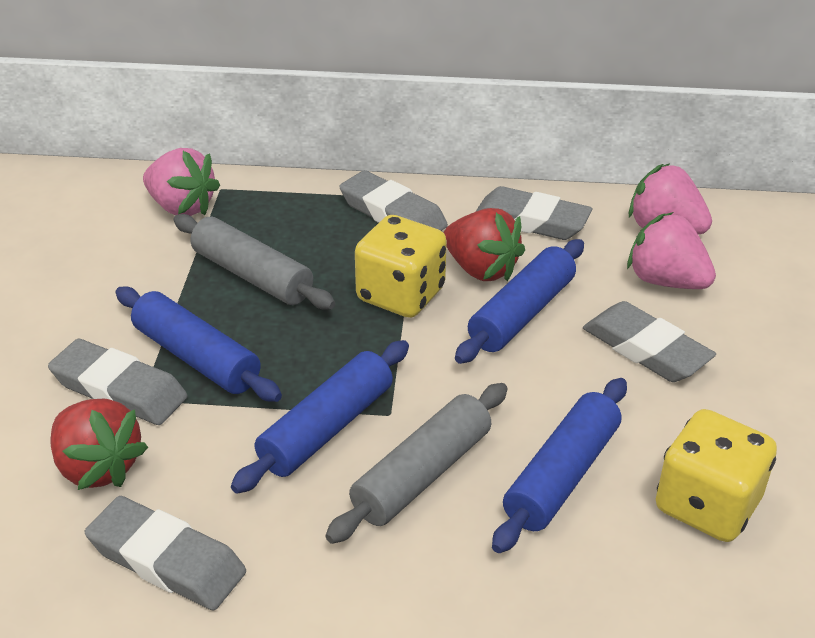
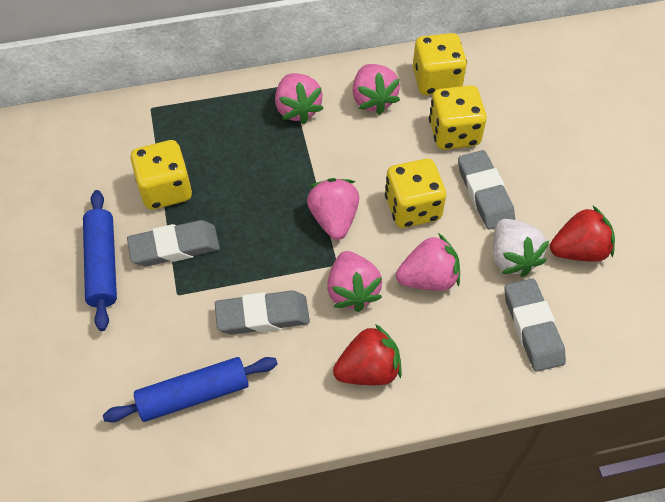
blue rolling pin: 4 -> 2
grey eraser: 5 -> 4
grey rolling pin: 2 -> 0
pink strawberry: 3 -> 5
white strawberry: 0 -> 1
yellow dice: 2 -> 4

